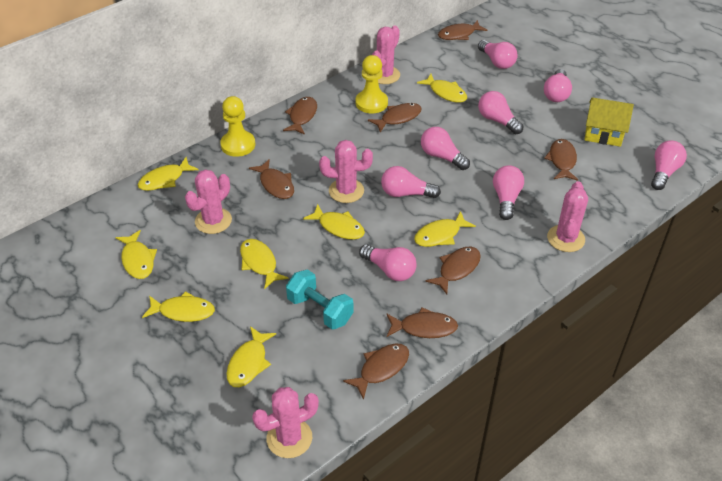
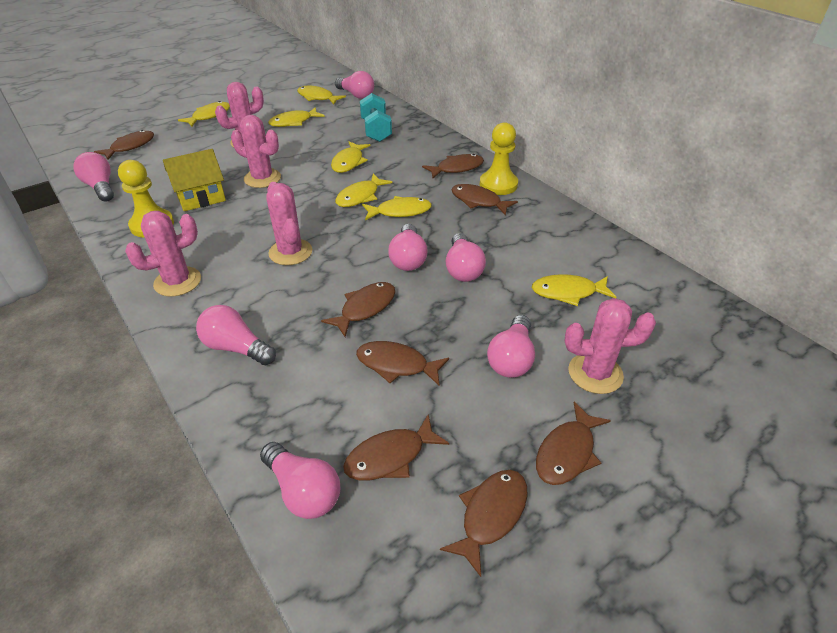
pink light bulb: 8 -> 7
yellow fish: 8 -> 7

